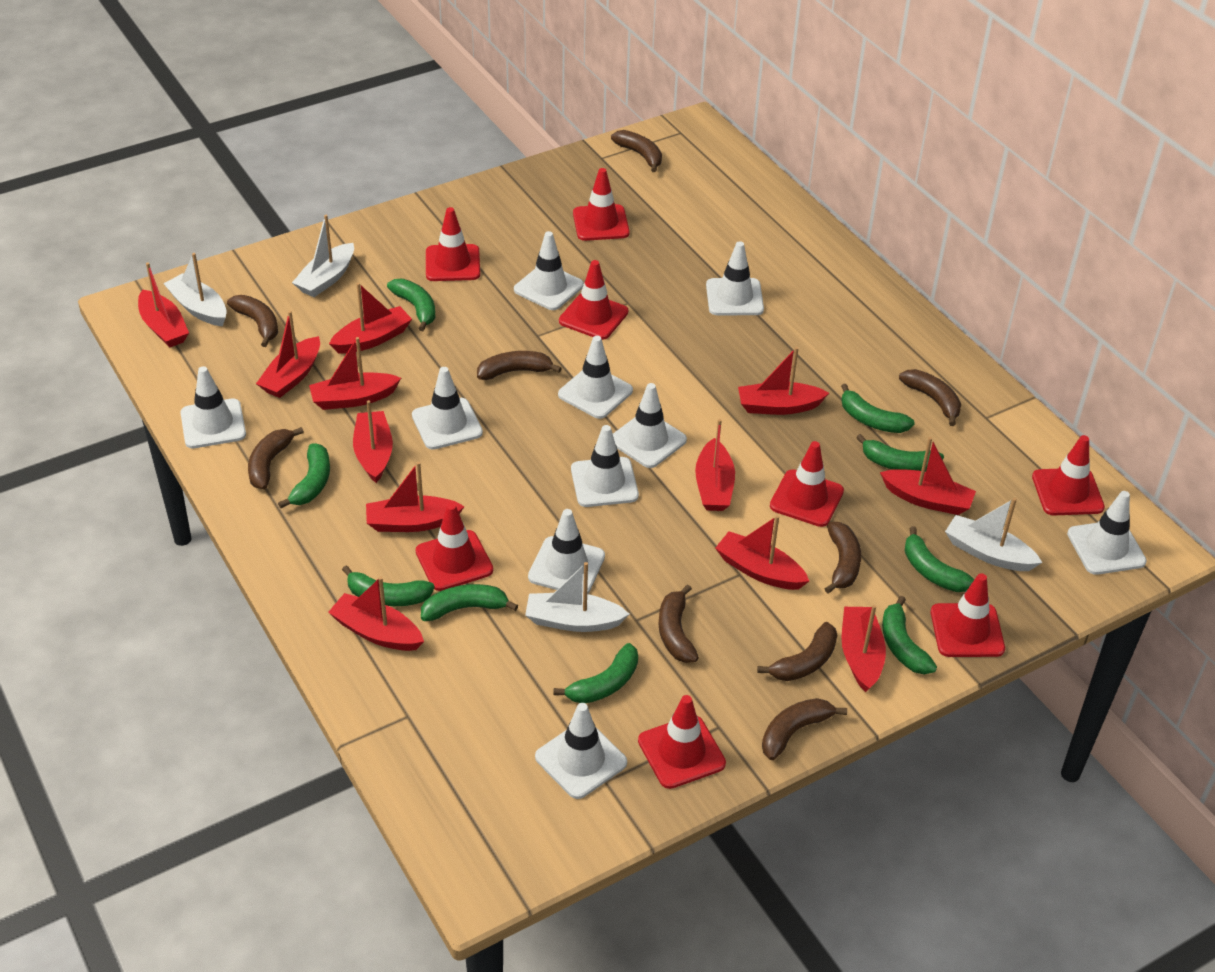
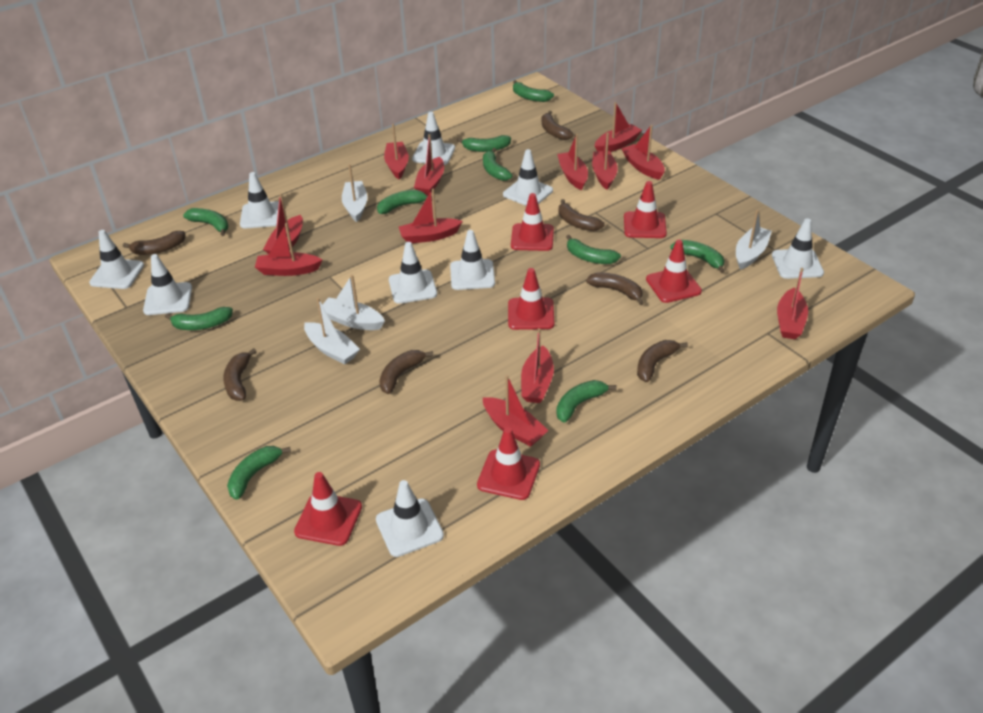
brown banana: 9 -> 7
green banana: 9 -> 10
red traffic cone: 8 -> 6
white traffic cone: 10 -> 9

